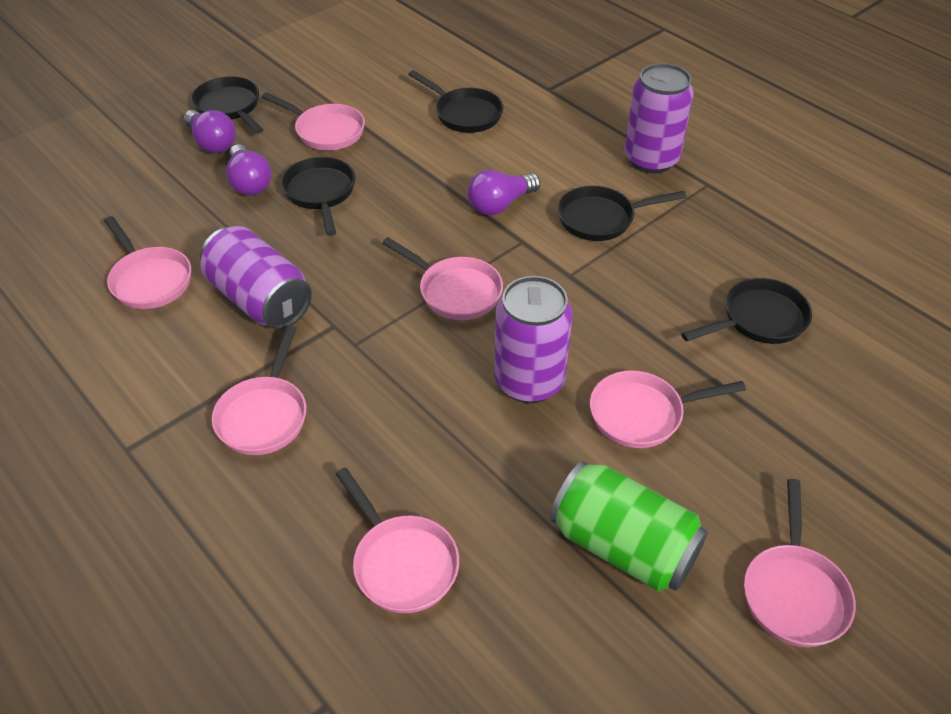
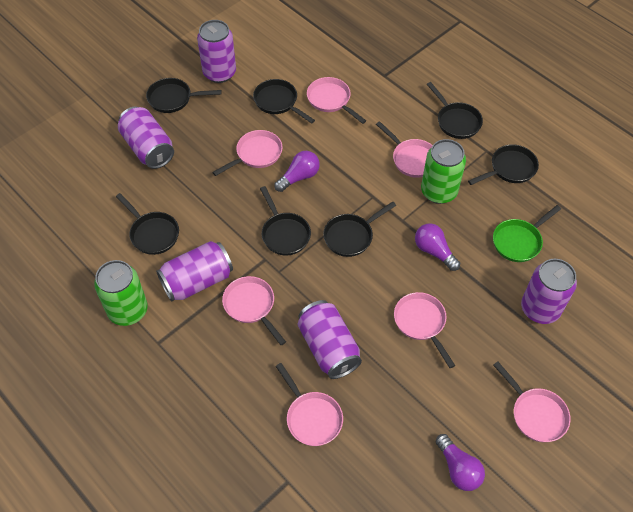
black pan: 5 -> 7
green can: 1 -> 2
green pan: 0 -> 1
purple can: 3 -> 5

